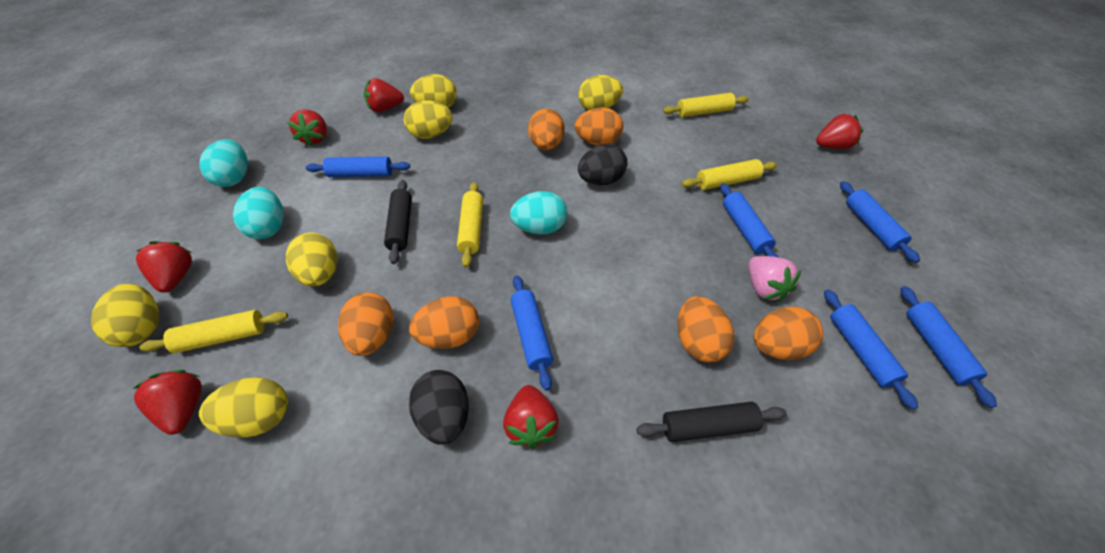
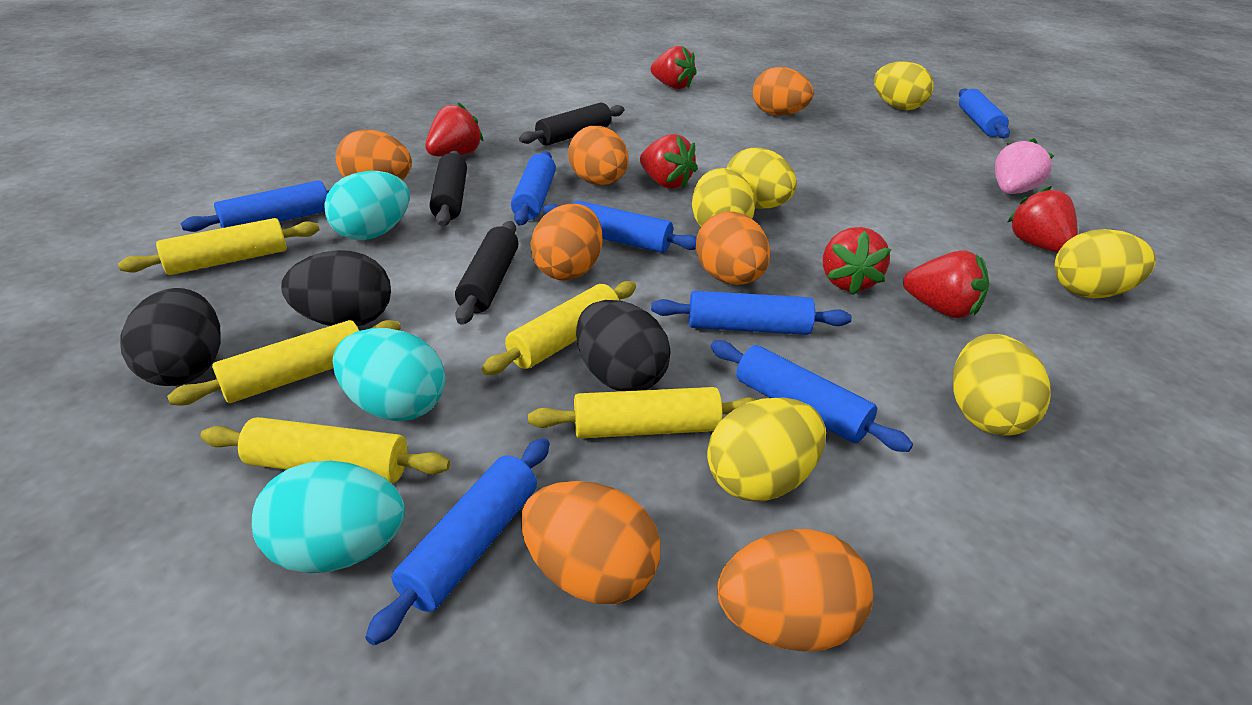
black egg: 2 -> 3
black rolling pin: 2 -> 3
blue rolling pin: 6 -> 7
orange egg: 6 -> 7
yellow rolling pin: 4 -> 5

